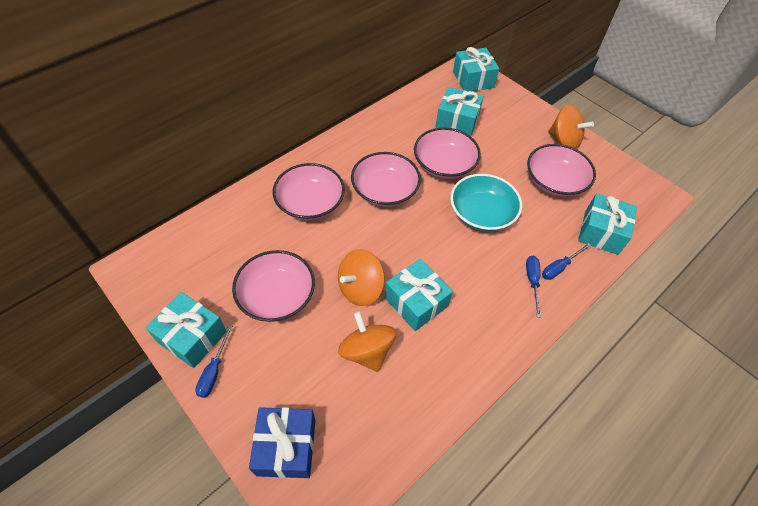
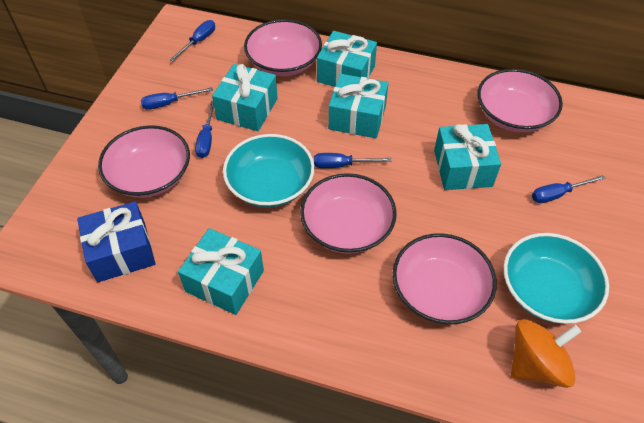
blue screwdriver: 3 -> 5
orange spinning top: 3 -> 1
turquoise bowl: 1 -> 2

